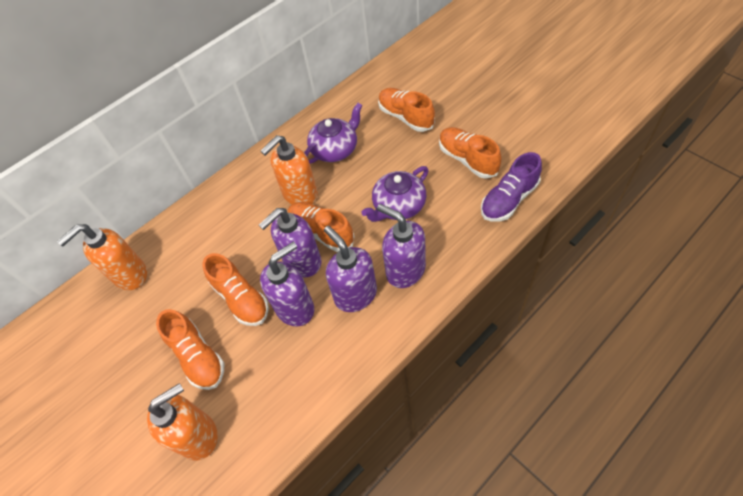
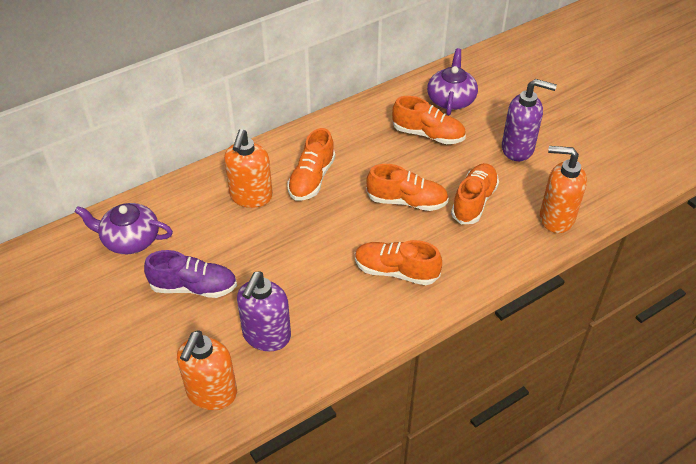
purple soap dispenser: 4 -> 2

